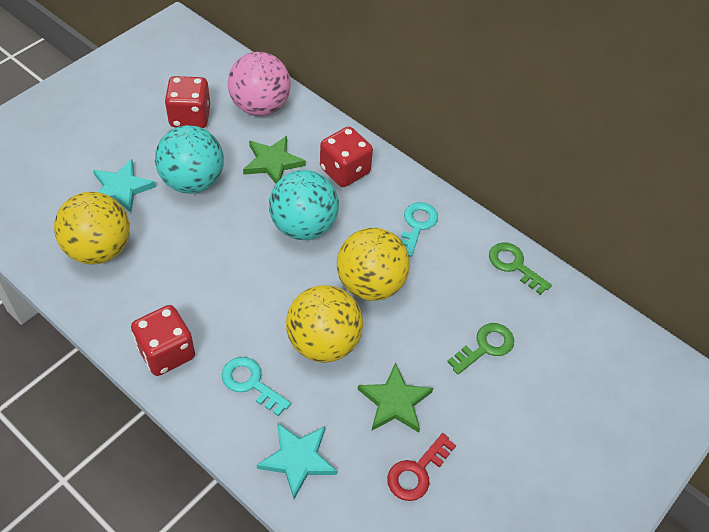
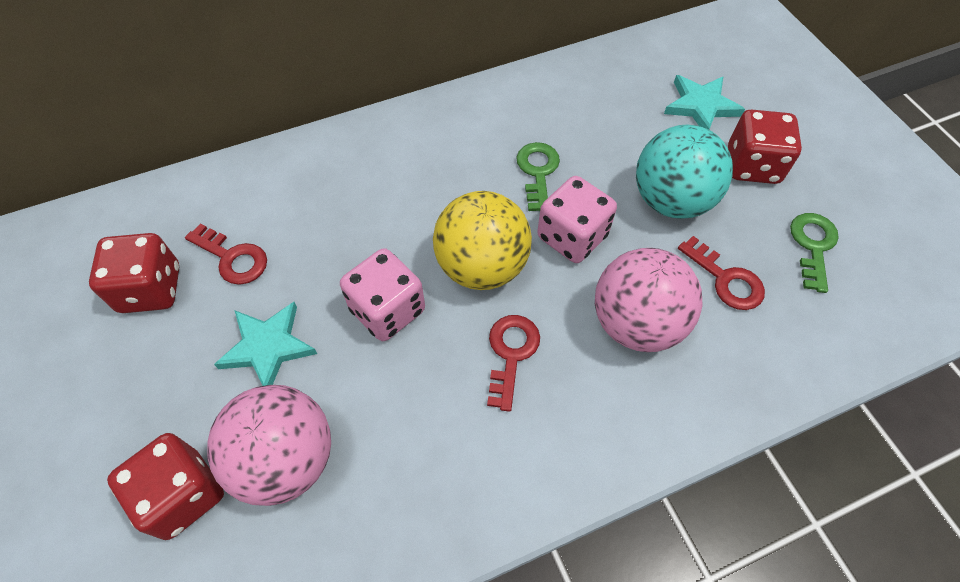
green star: 2 -> 0
pink ball: 1 -> 2
pink dice: 0 -> 2
red key: 1 -> 3
turquoise ball: 2 -> 1
turquoise key: 2 -> 0
yellow ball: 3 -> 1

